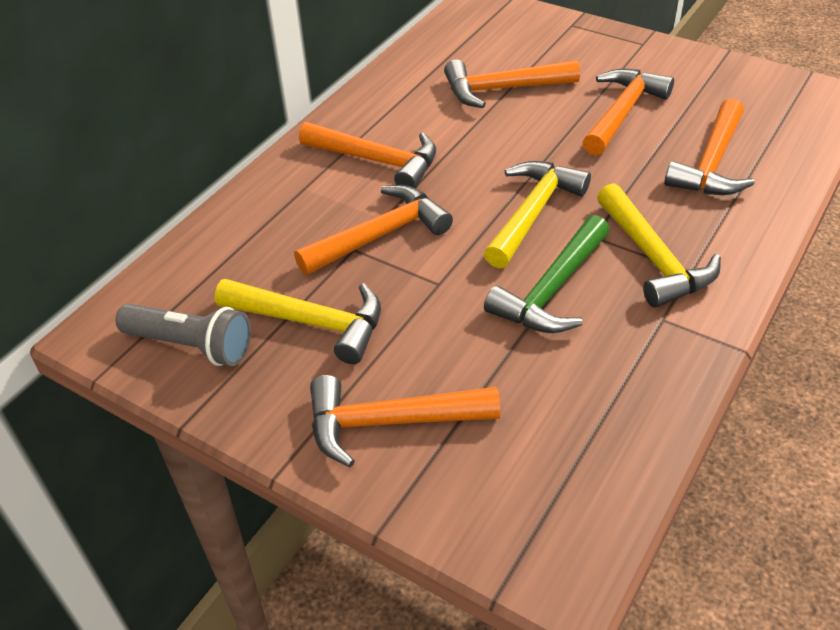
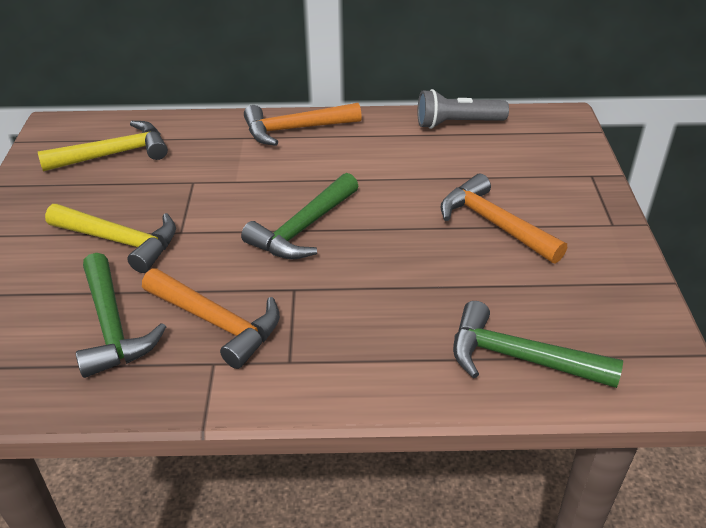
green hammer: 1 -> 3
orange hammer: 6 -> 3
yellow hammer: 3 -> 2

